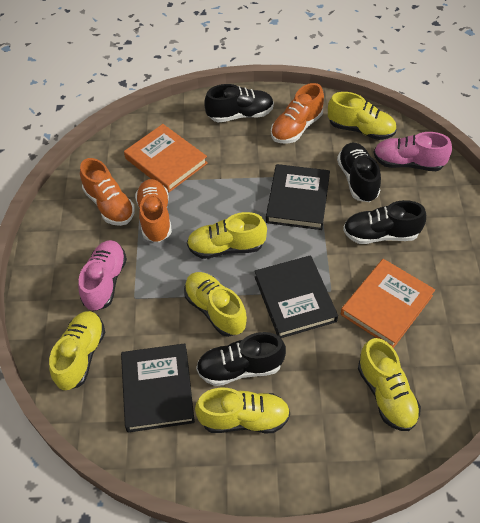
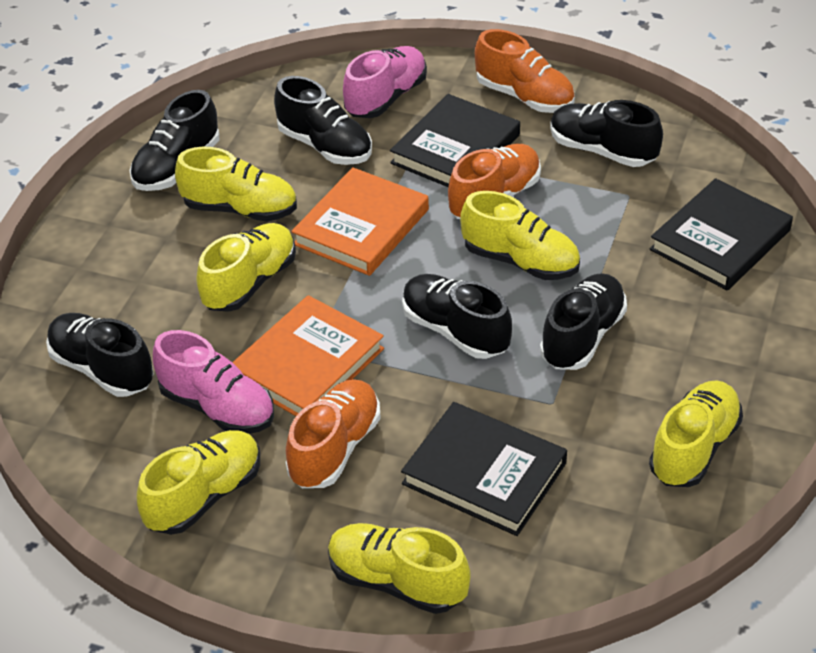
black shoe: 4 -> 6

